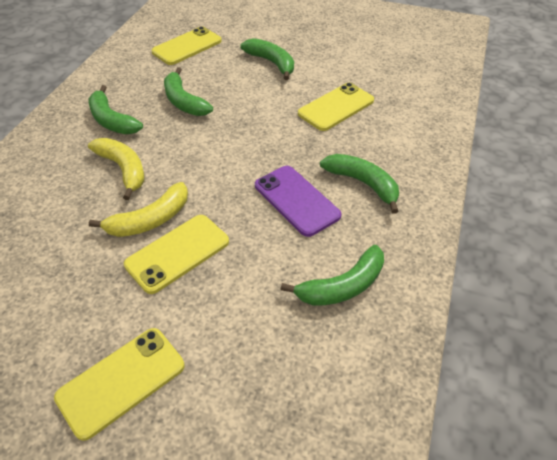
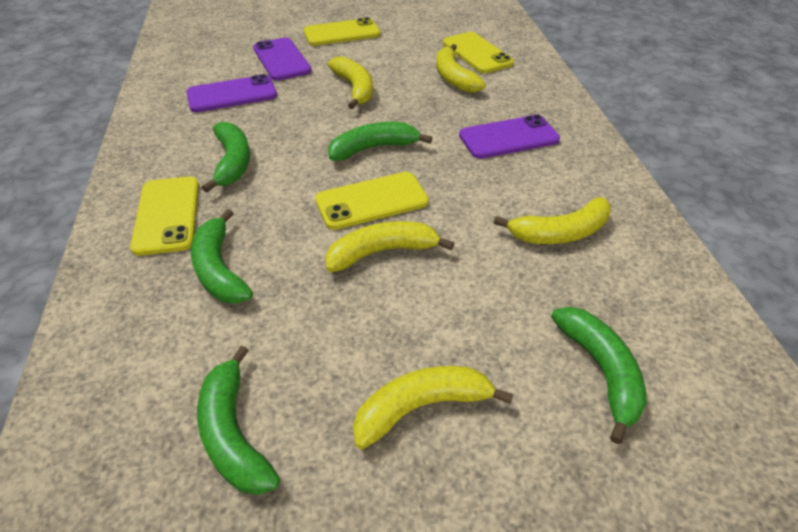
purple phone: 1 -> 3
yellow banana: 2 -> 5

